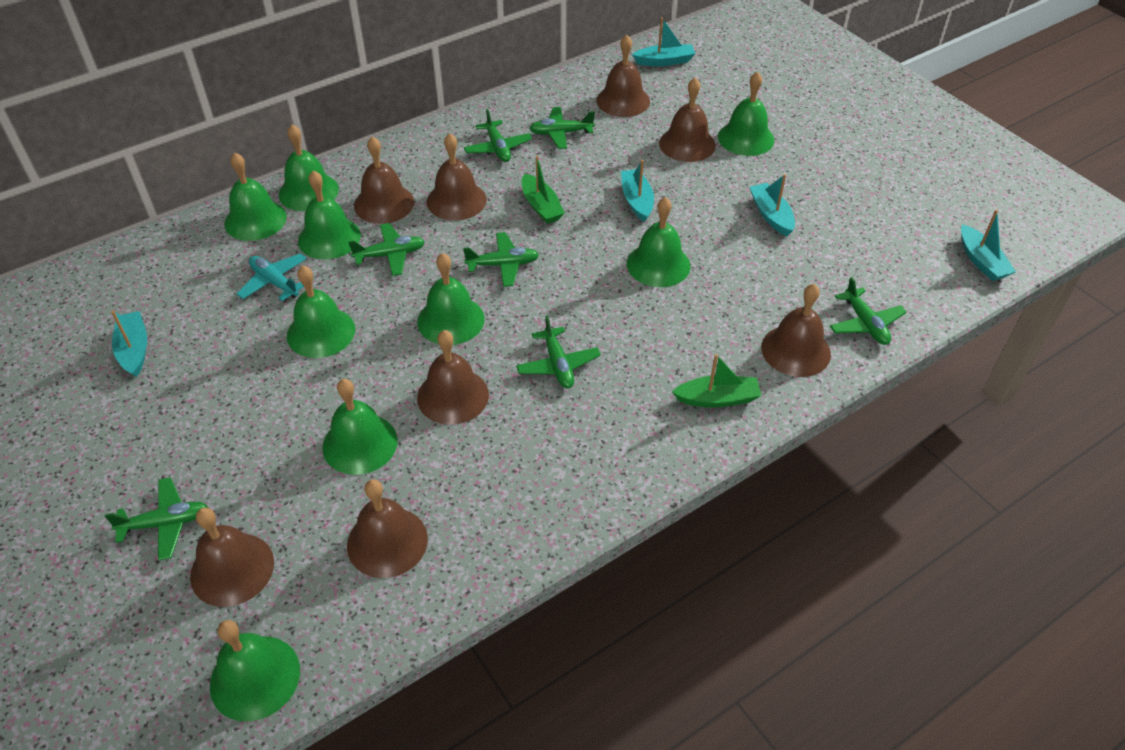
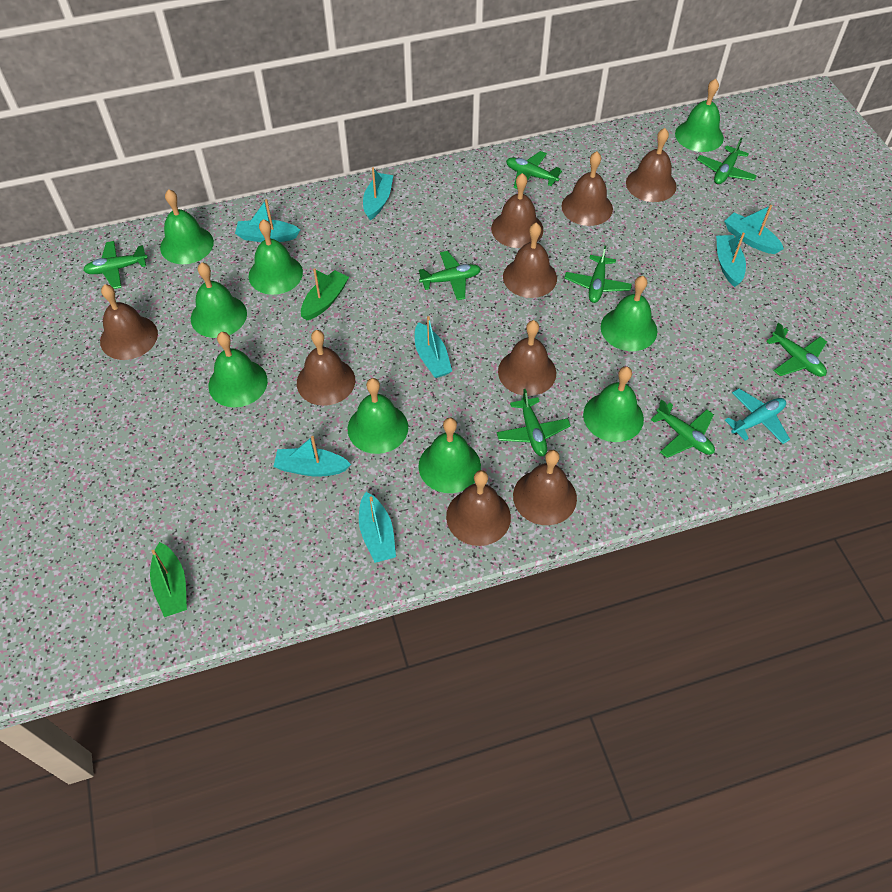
brown bell: 8 -> 9
green plane: 7 -> 8
turquoise boat: 5 -> 7

